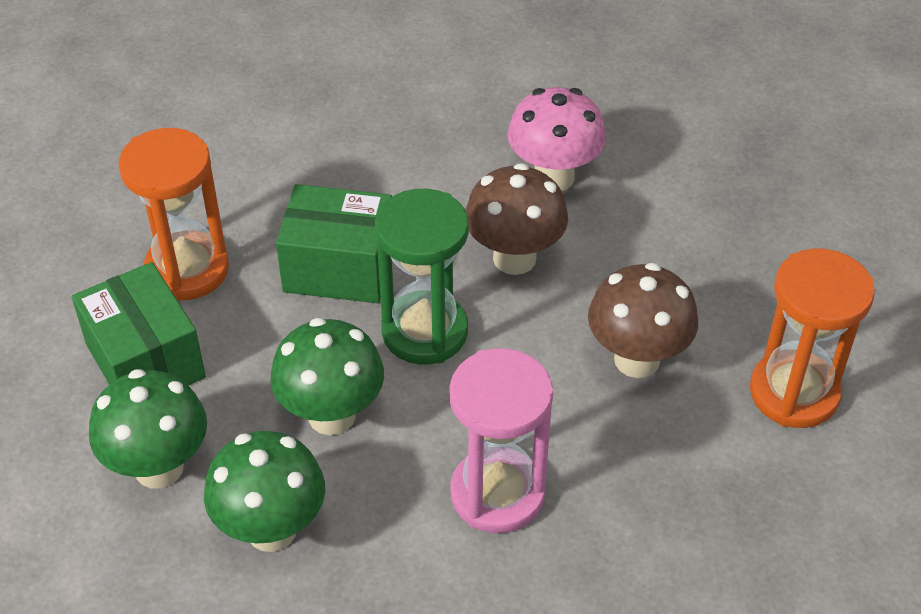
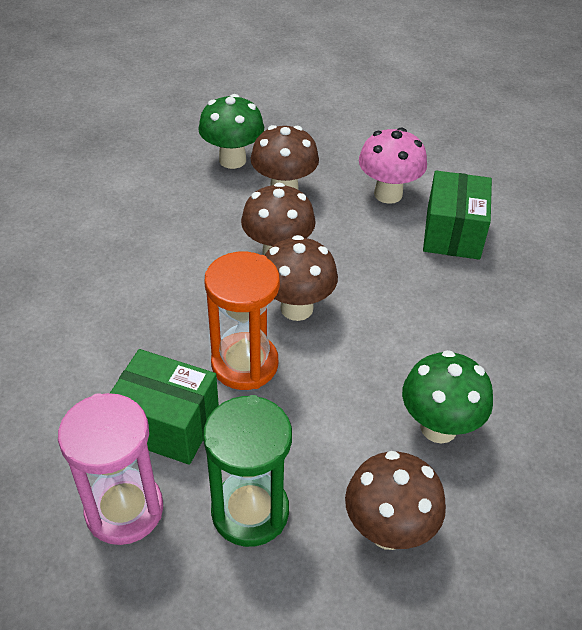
brown mushroom: 2 -> 4
green mushroom: 3 -> 2
orange hourglass: 2 -> 1

